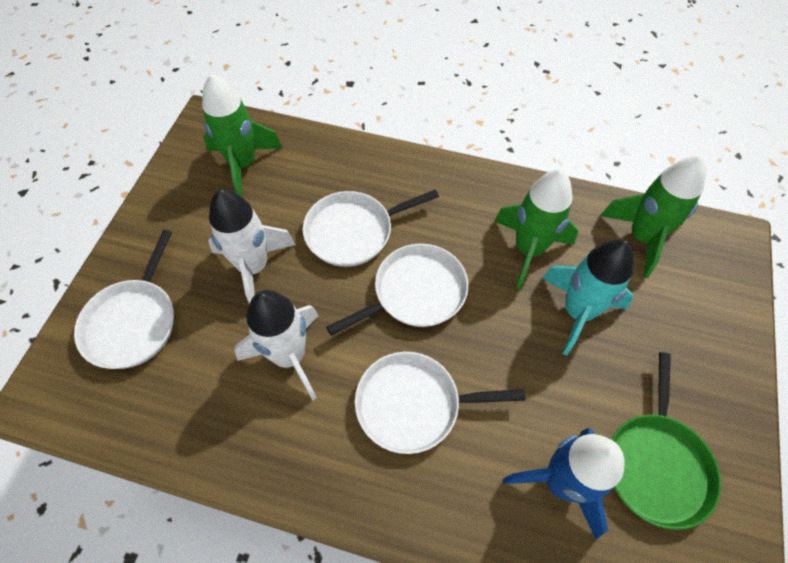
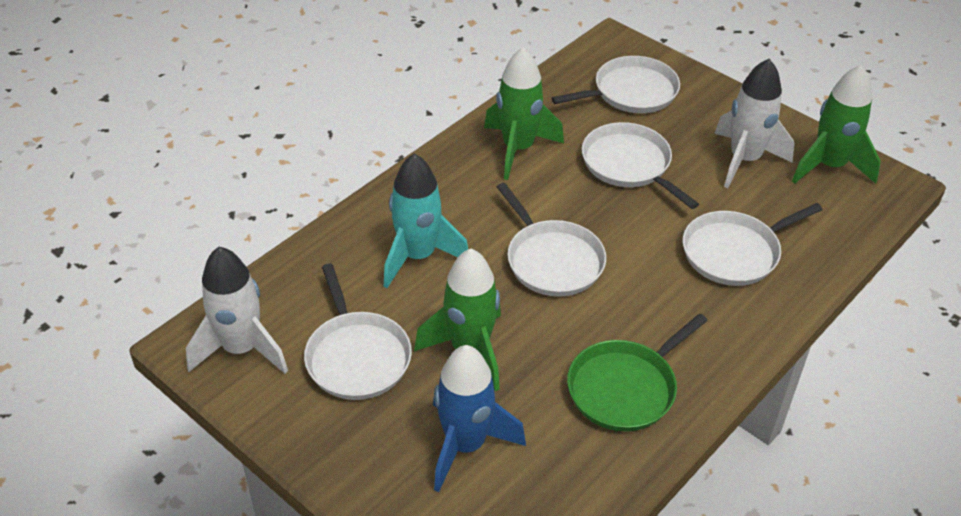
white pan: 4 -> 5

